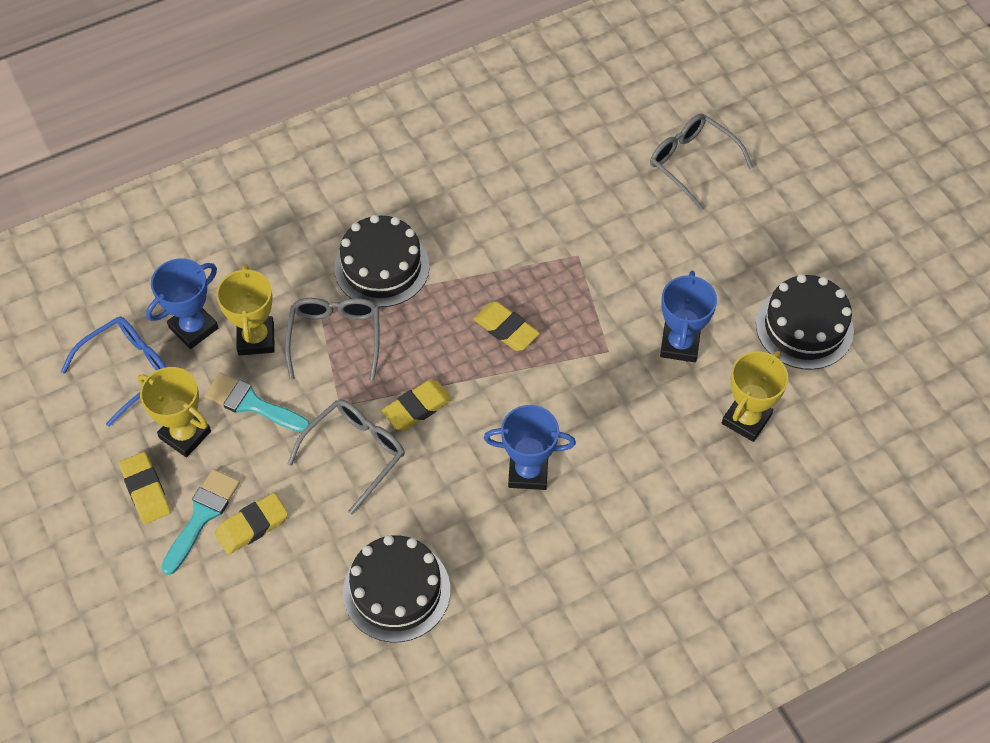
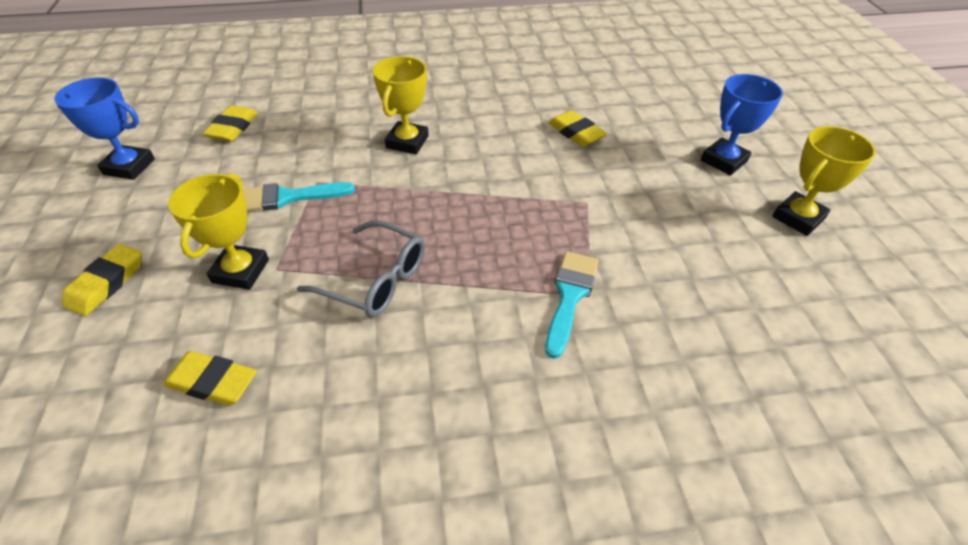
black cake: 3 -> 0
blue glasses: 1 -> 0
blue trophy: 3 -> 2
grey glasses: 3 -> 1

